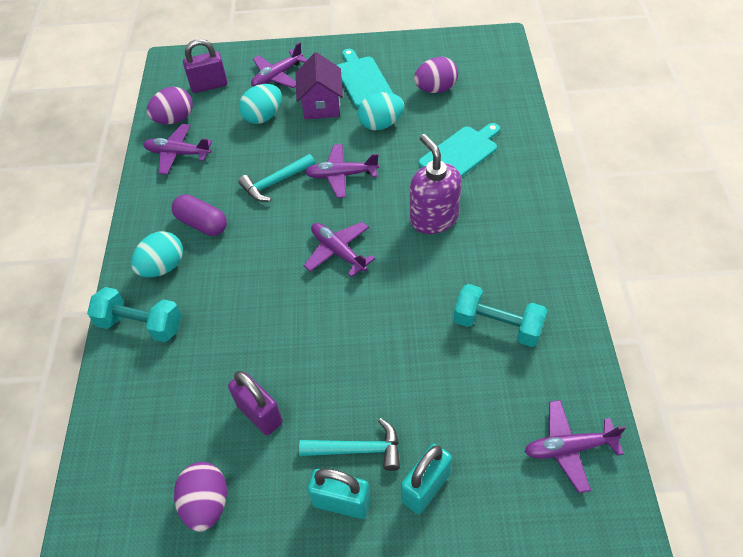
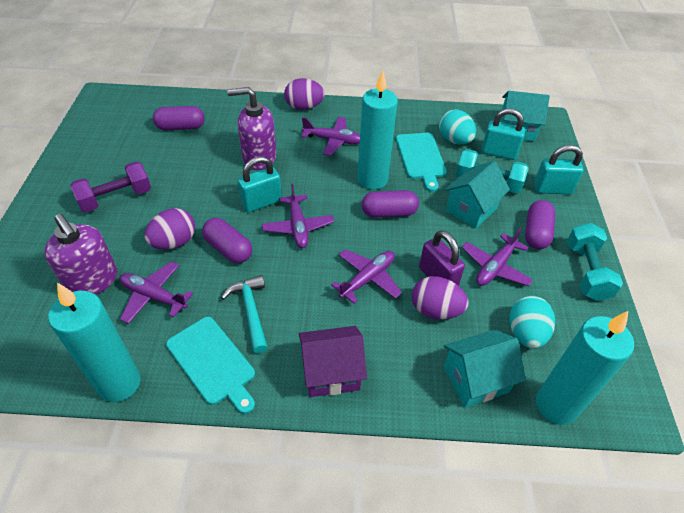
purple capsule: 1 -> 4
purple dumbbell: 0 -> 1
purple padlock: 2 -> 1
purple soap dispenser: 1 -> 2
turquoise candle: 0 -> 3
turquoise egg: 3 -> 2
turquoise hammer: 2 -> 1
turquoise house: 0 -> 3
turquoise padlock: 2 -> 3

